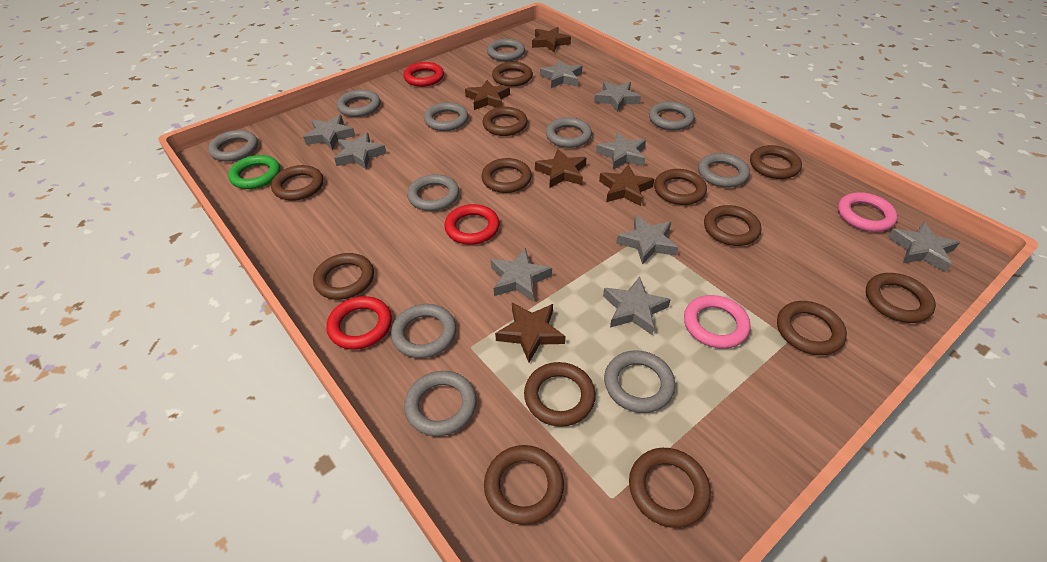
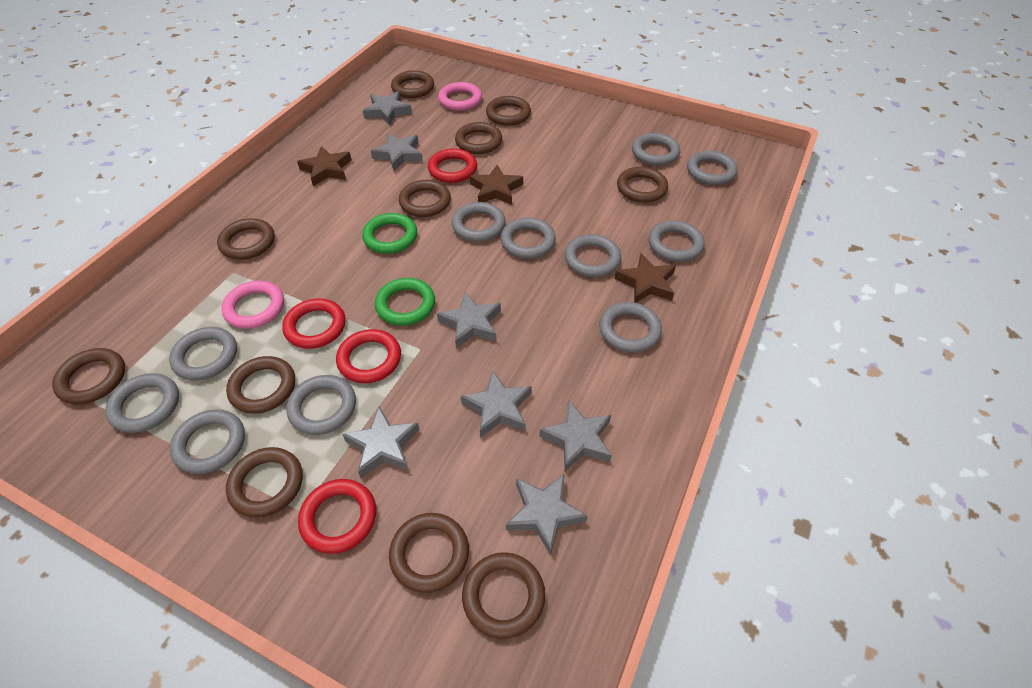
brown ring: 13 -> 11
brown star: 5 -> 3
green ring: 1 -> 2
grey star: 9 -> 7
red ring: 3 -> 4

